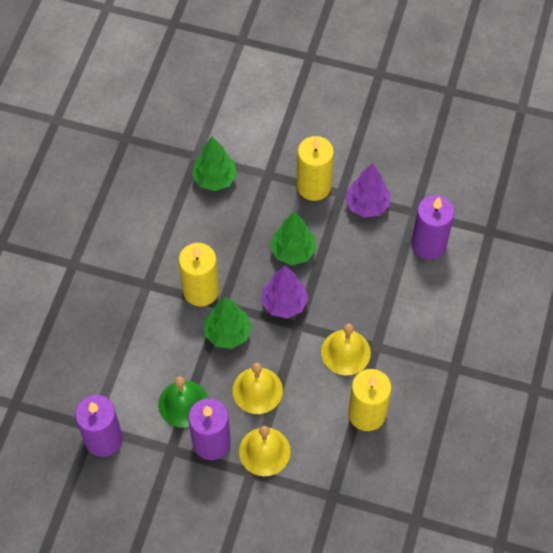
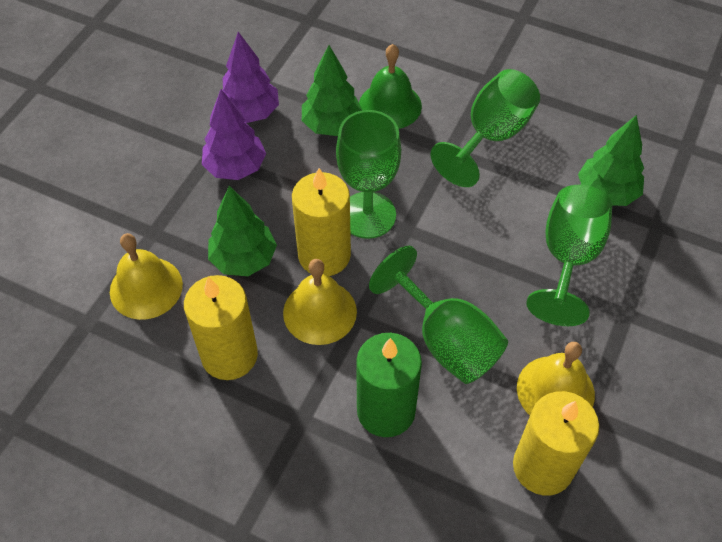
green candle: 0 -> 1
green goblet: 0 -> 4
purple candle: 3 -> 0

